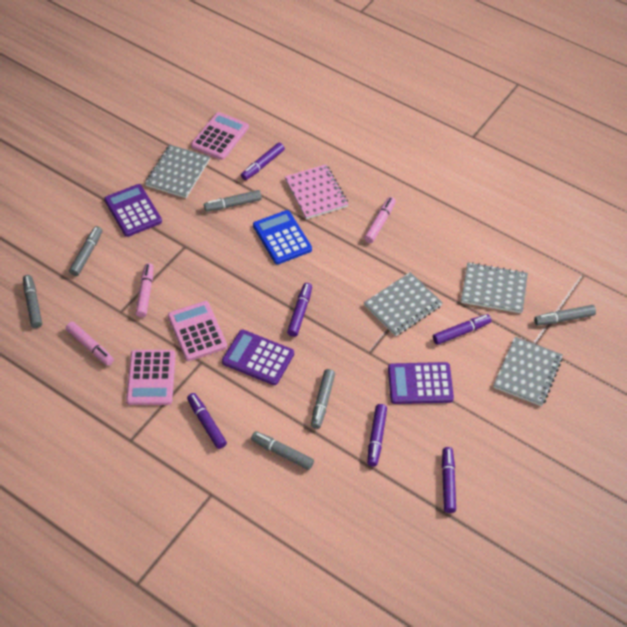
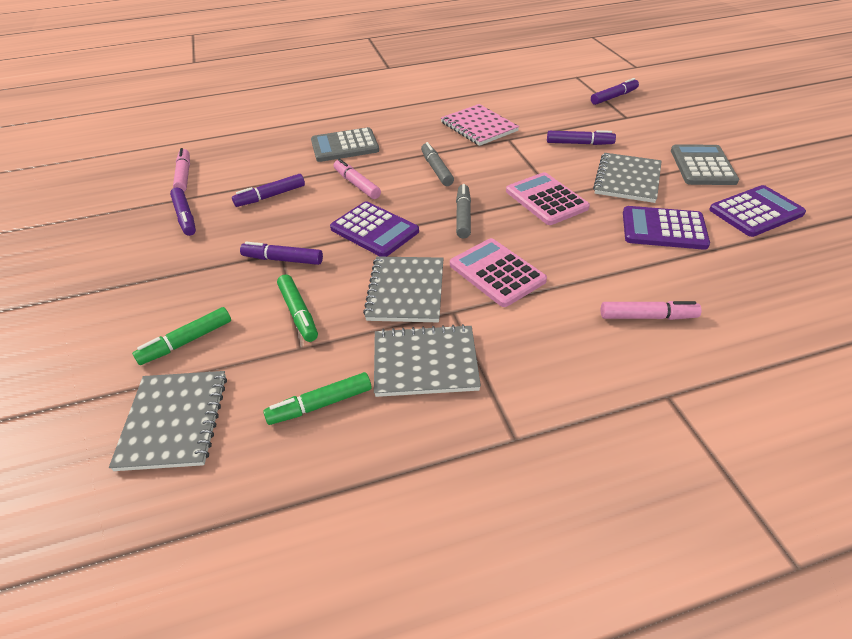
blue calculator: 1 -> 0
green marker: 0 -> 3
grey calculator: 0 -> 2
grey marker: 6 -> 2
pink calculator: 3 -> 2
purple marker: 6 -> 5

